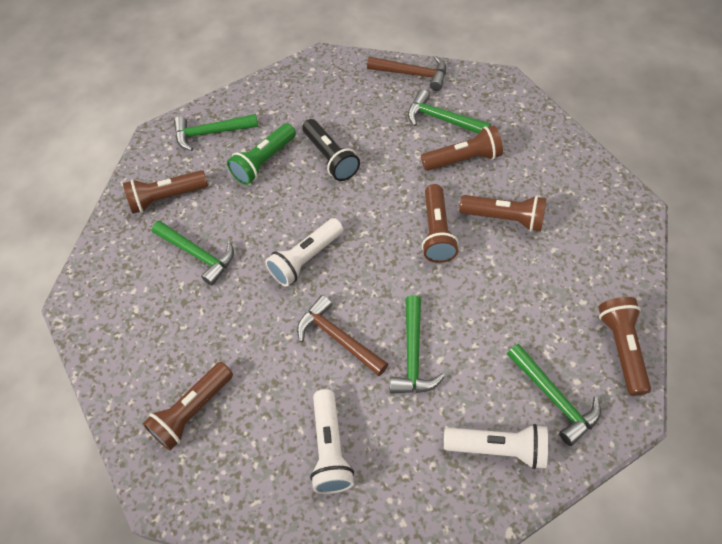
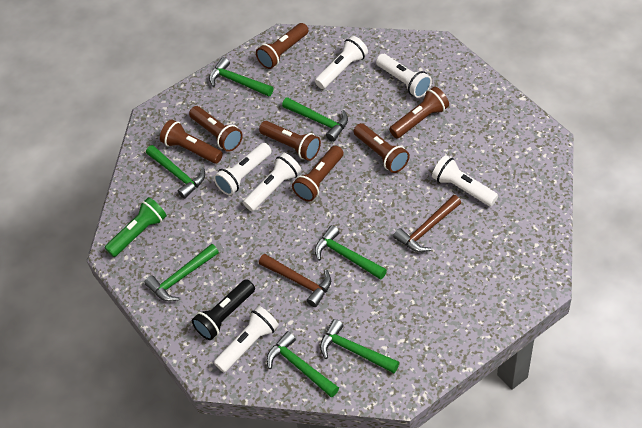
brown flashlight: 6 -> 7
green hammer: 5 -> 7
white flashlight: 3 -> 6

